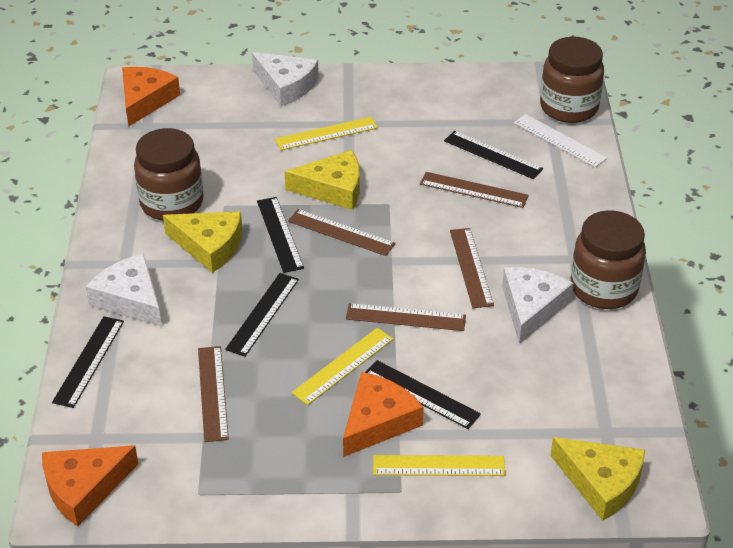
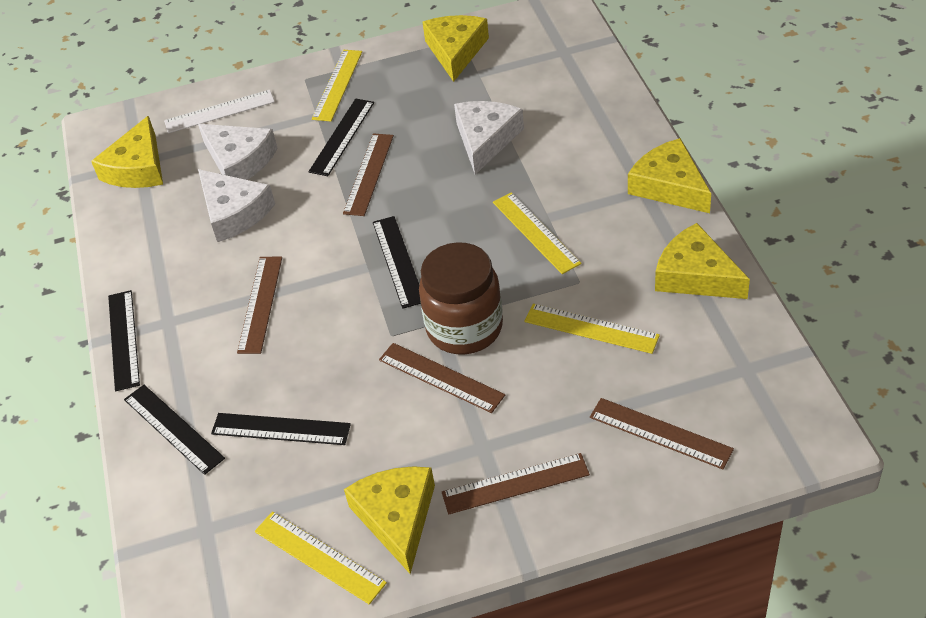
brown jar: 3 -> 1
orange cheese: 3 -> 0
yellow cheese: 3 -> 5
yellow ruler: 3 -> 4

